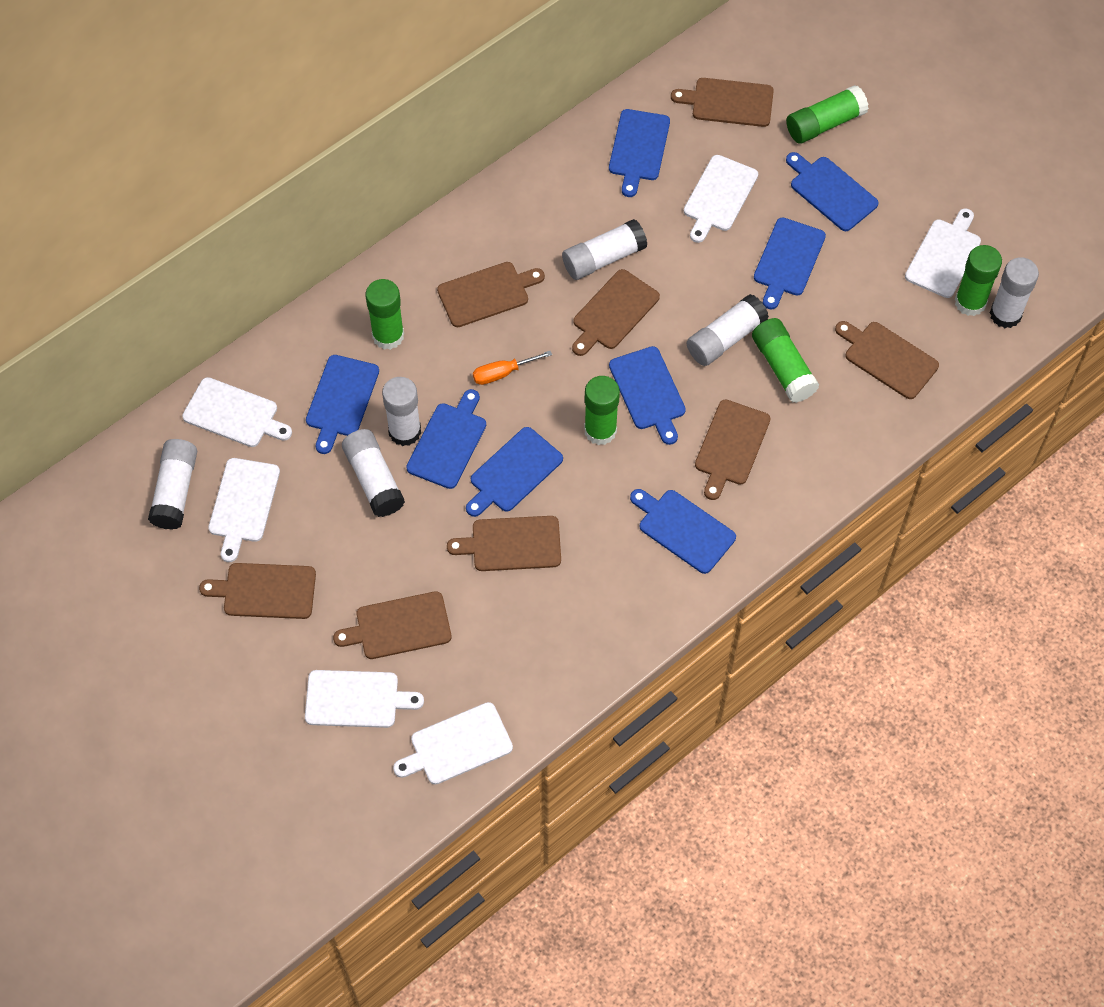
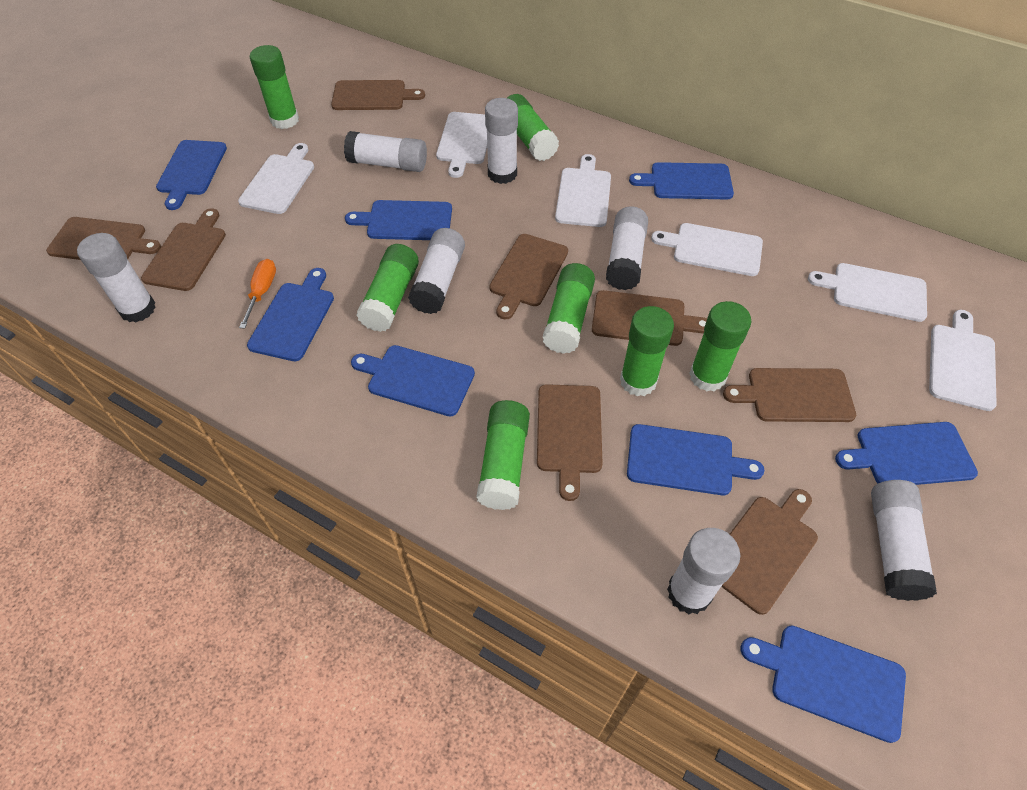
green glue stick: 5 -> 7
white glue stick: 6 -> 7

